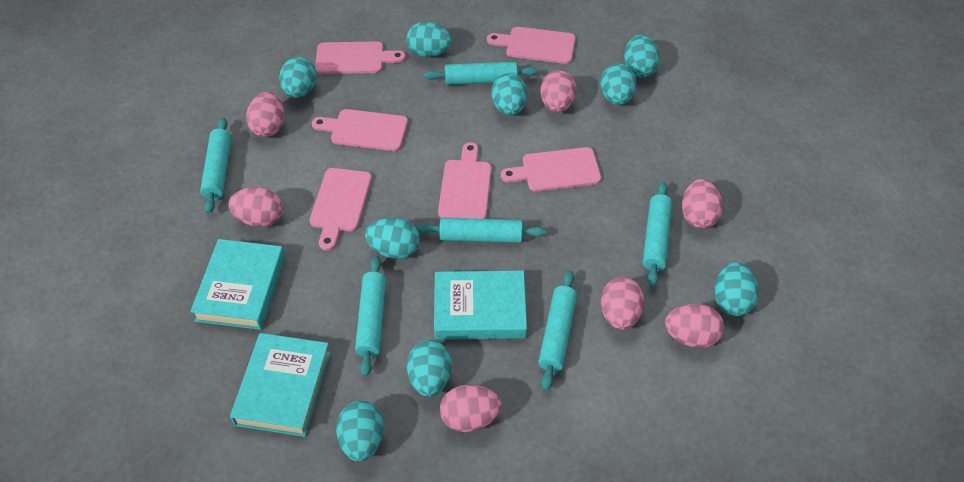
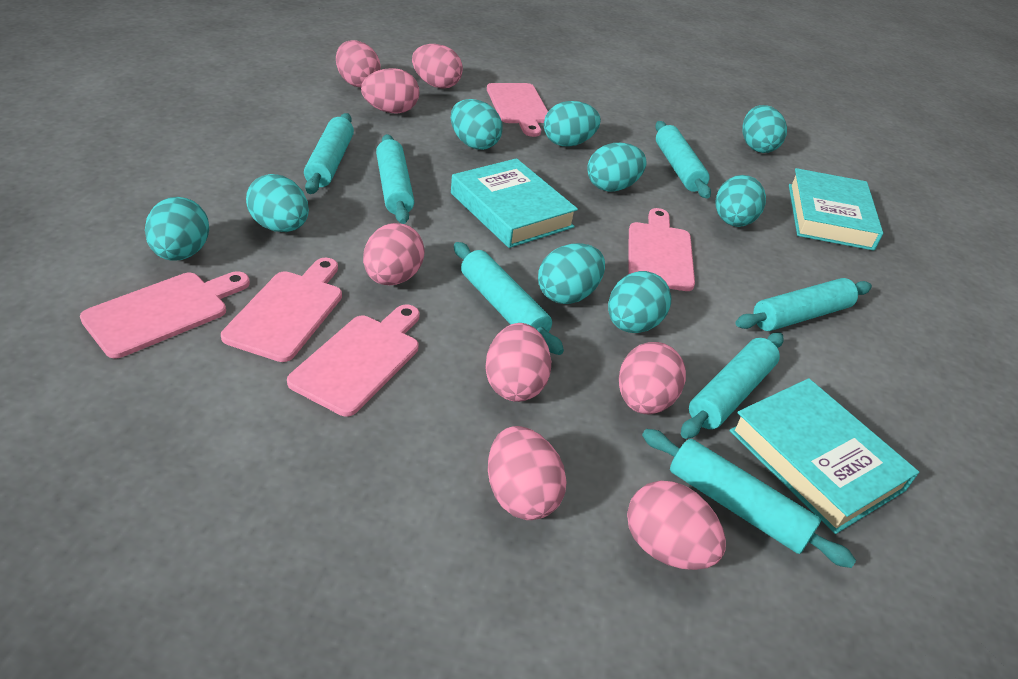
pink cutting board: 6 -> 5
pink egg: 7 -> 8
turquoise rolling pin: 6 -> 7

